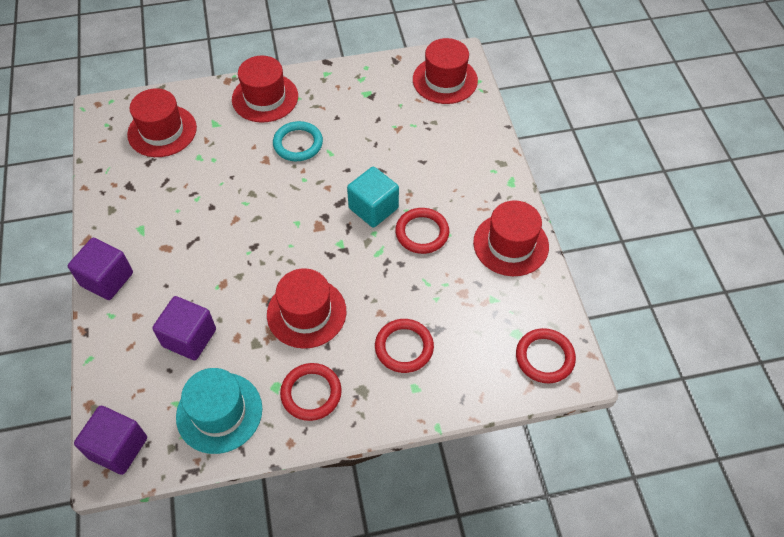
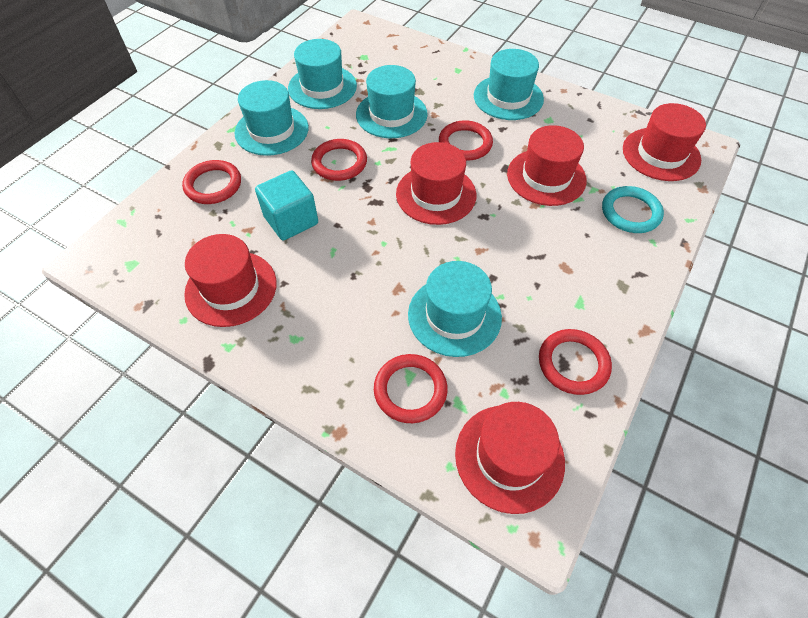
purple cube: 3 -> 0
red ring: 4 -> 5
turquoise hat: 1 -> 5

